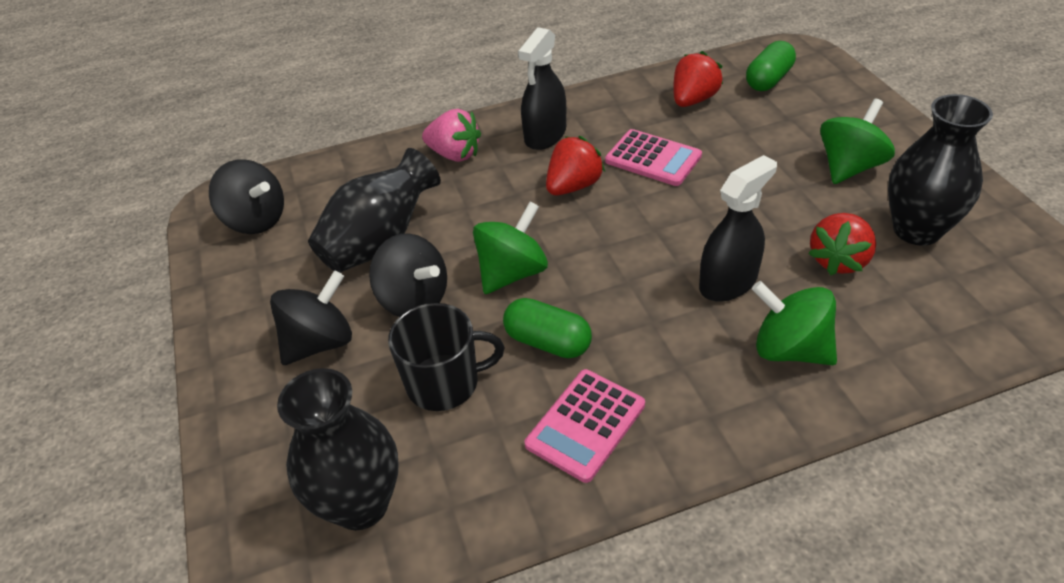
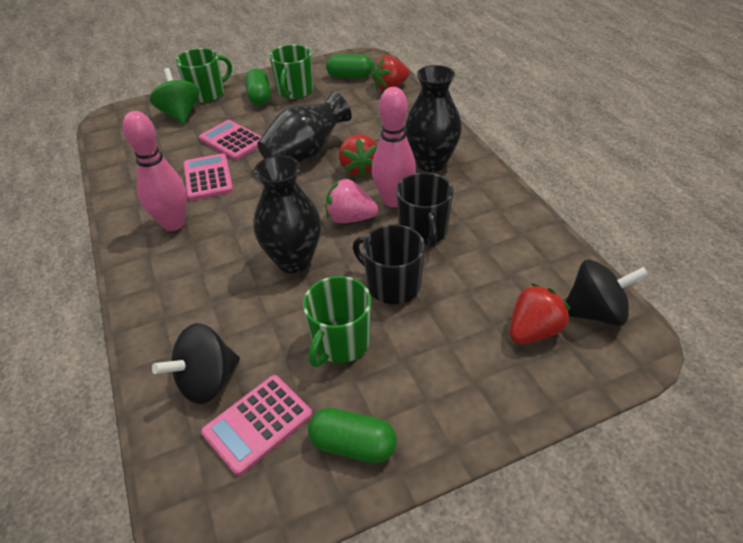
black mug: 1 -> 2
black spinning top: 3 -> 2
black spray bottle: 2 -> 0
green capsule: 2 -> 3
green mug: 0 -> 3
green spinning top: 3 -> 1
pink bowling pin: 0 -> 2
pink calculator: 2 -> 3

